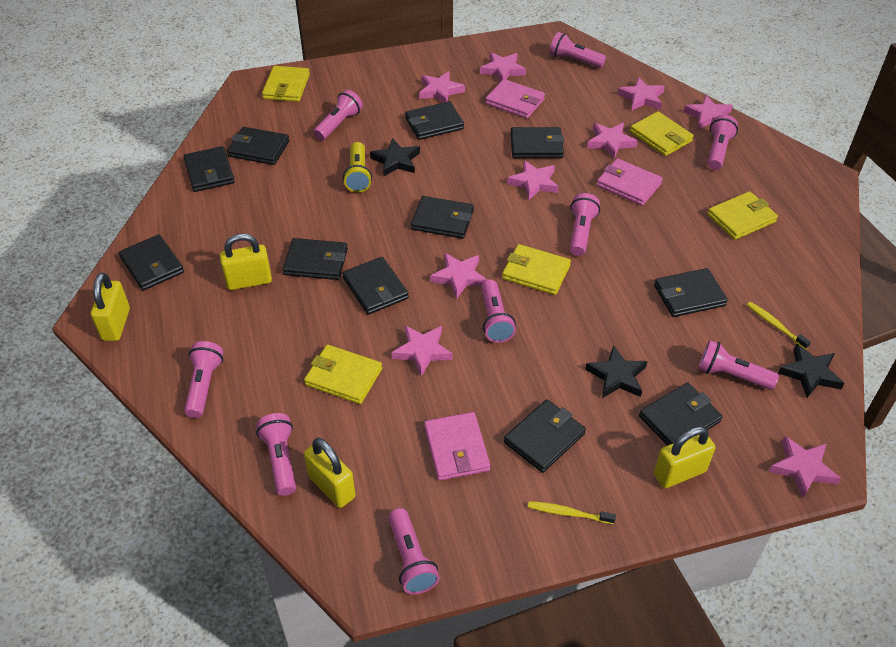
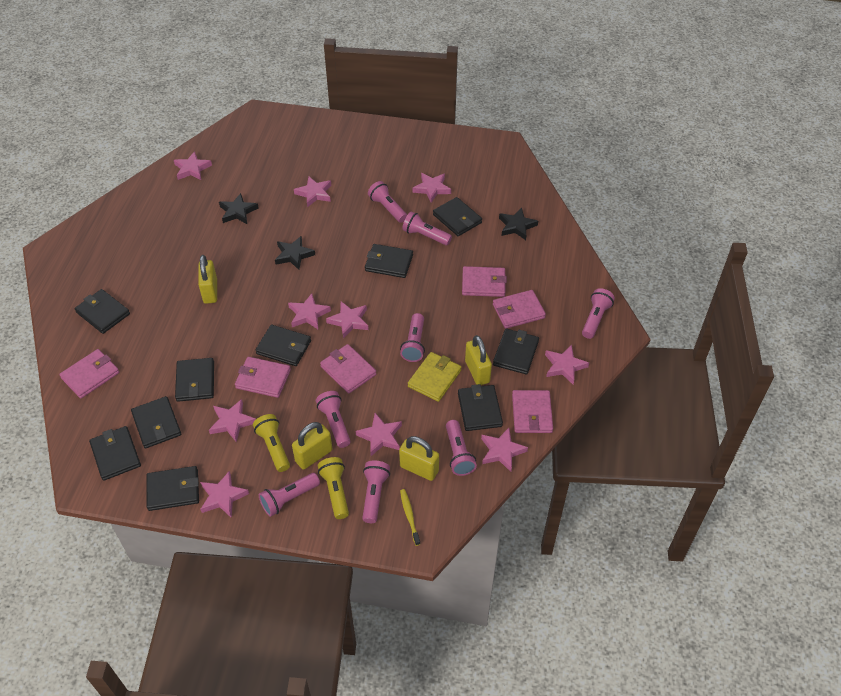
black wallet: 11 -> 10
pink flashlight: 9 -> 8
pink star: 9 -> 10
pink wallet: 3 -> 6
yellow flashlight: 1 -> 2
yellow toothbrush: 2 -> 1
yellow wallet: 5 -> 1

